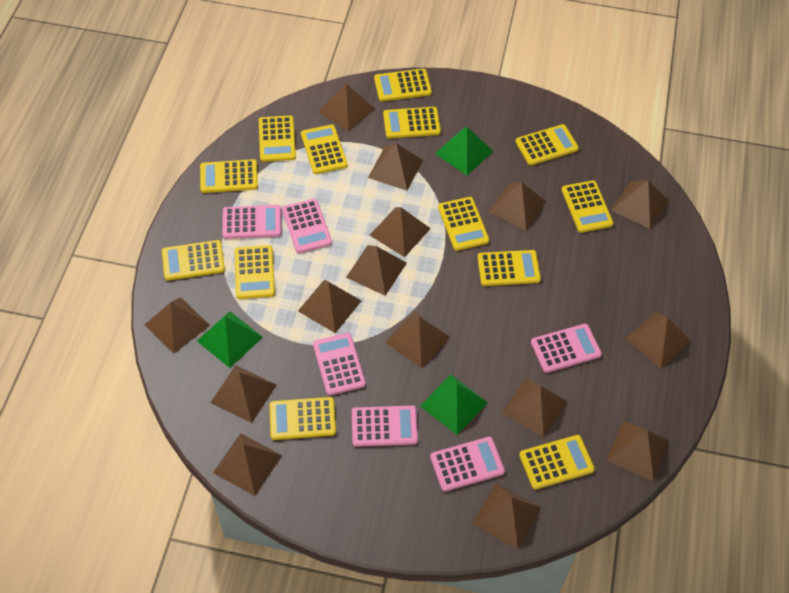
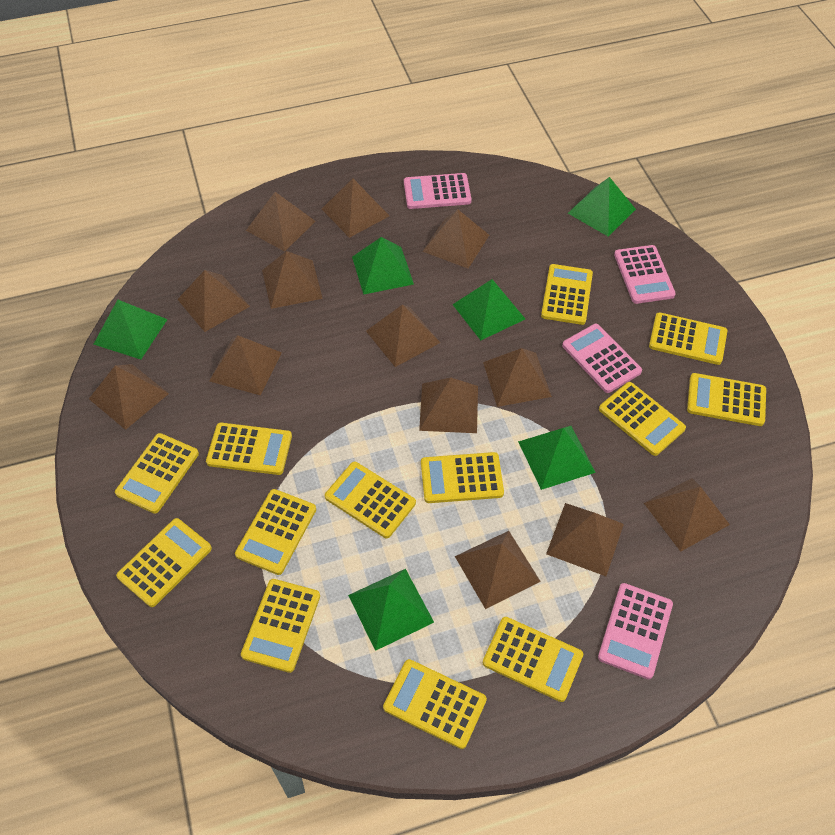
brown pyramid: 15 -> 13
green pyramid: 3 -> 6
pink calculator: 6 -> 4

